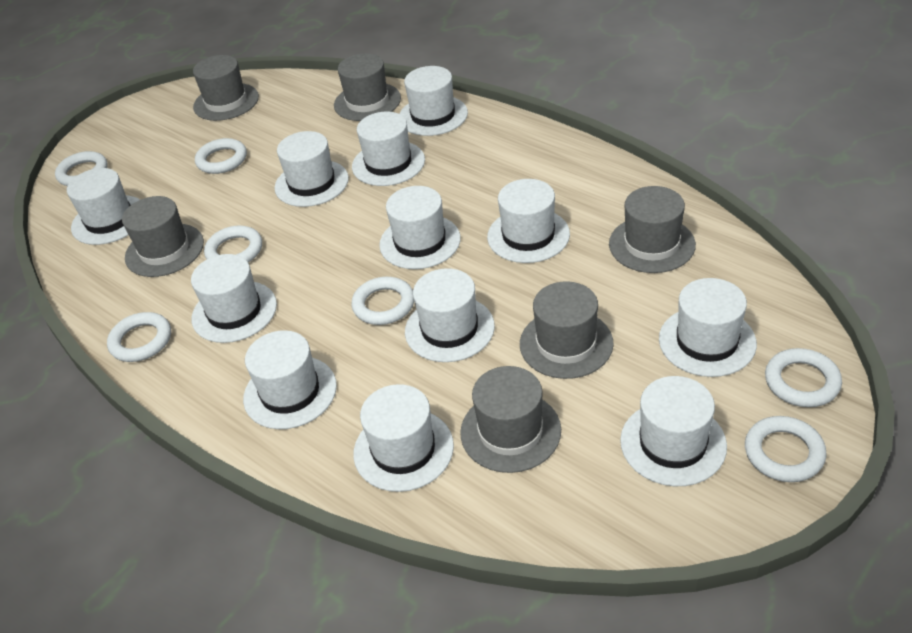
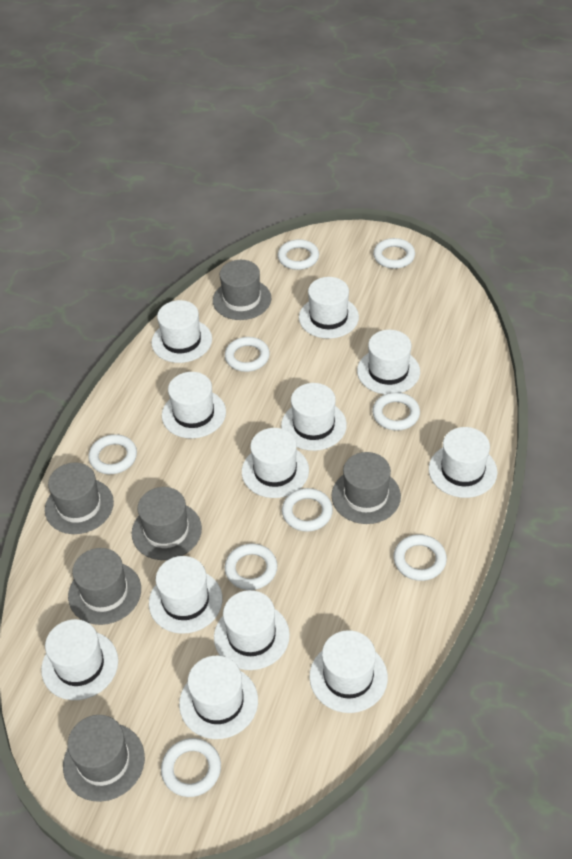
white ring: 7 -> 9

